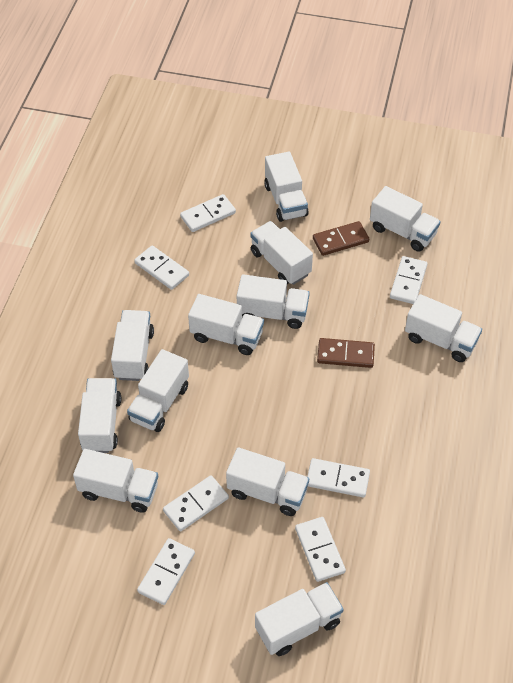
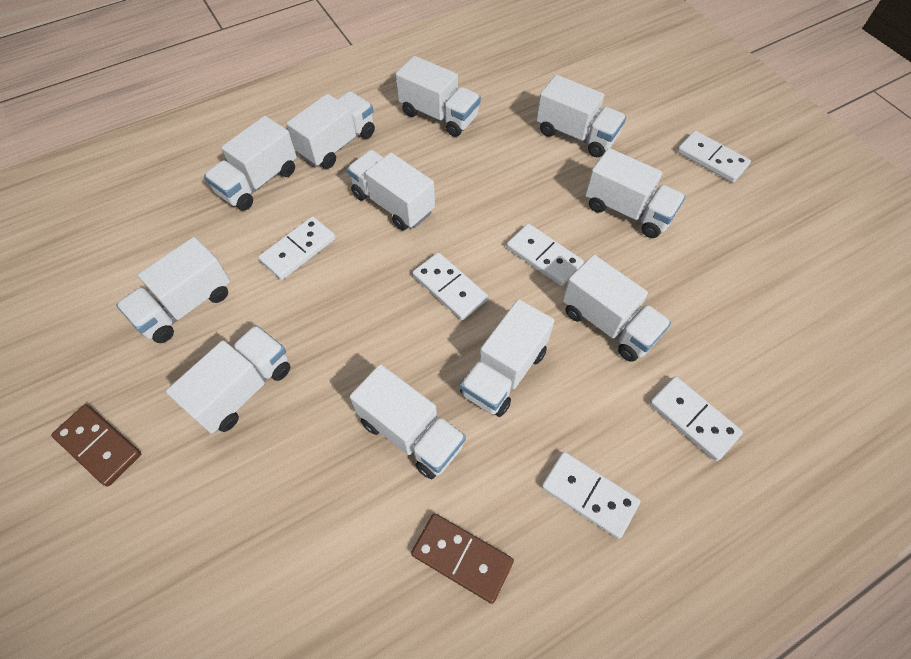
white domino: 7 -> 6
white truck: 12 -> 11

